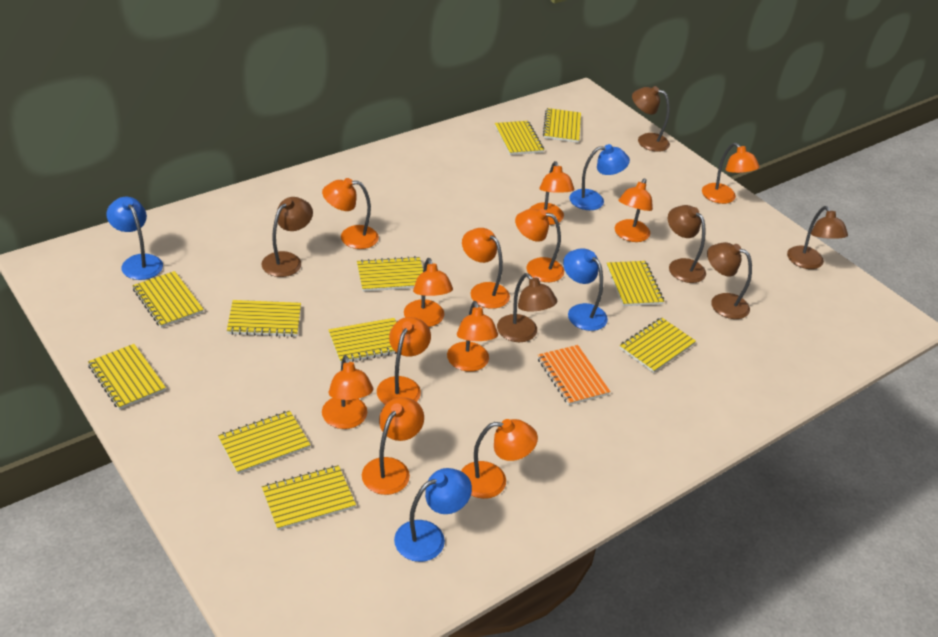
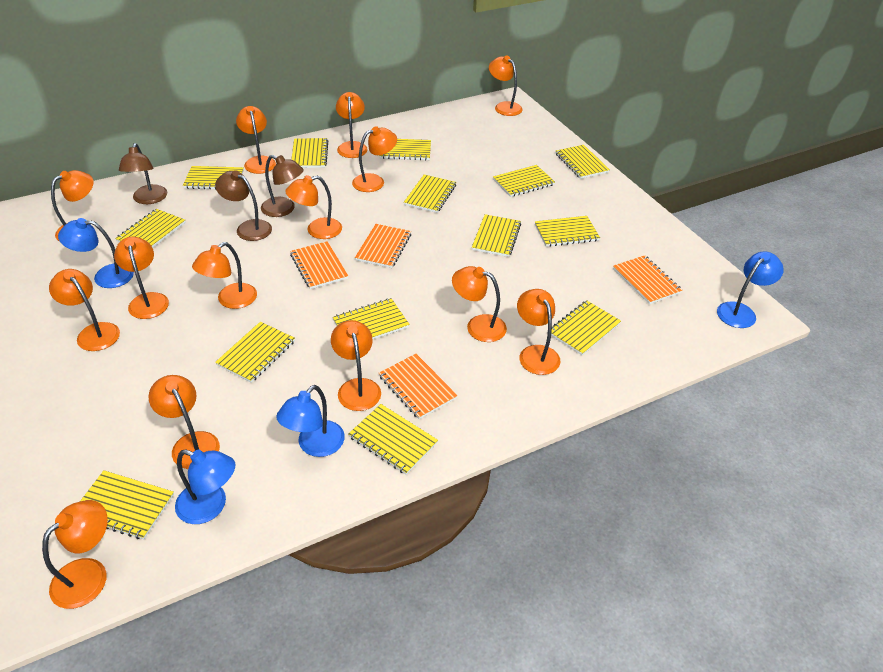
brown lamp: 6 -> 3
orange lamp: 12 -> 14
orange notebook: 1 -> 4
yellow notebook: 11 -> 14

